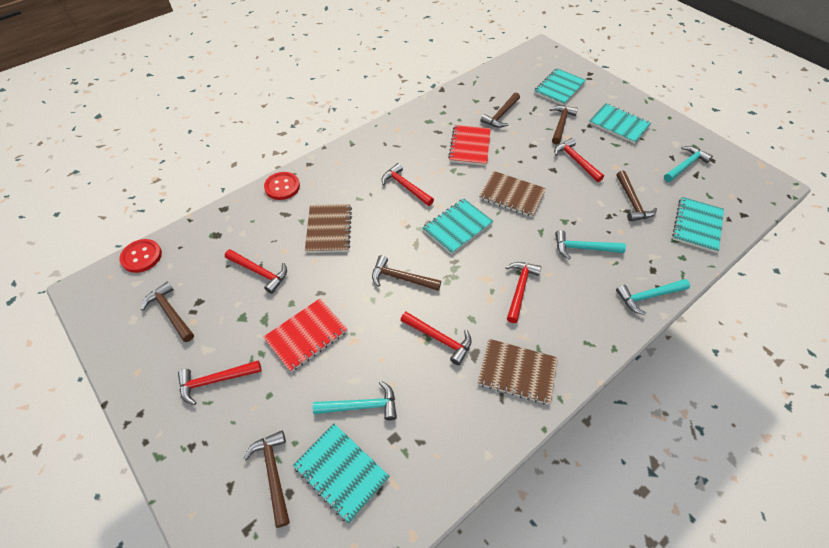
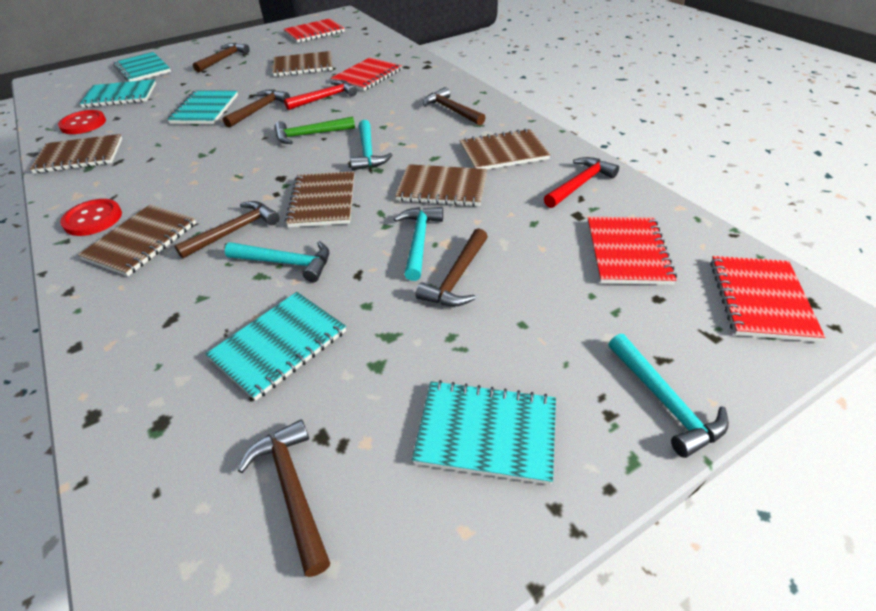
brown notebook: 3 -> 6
green hammer: 0 -> 1
red hammer: 6 -> 2
red notebook: 2 -> 4

